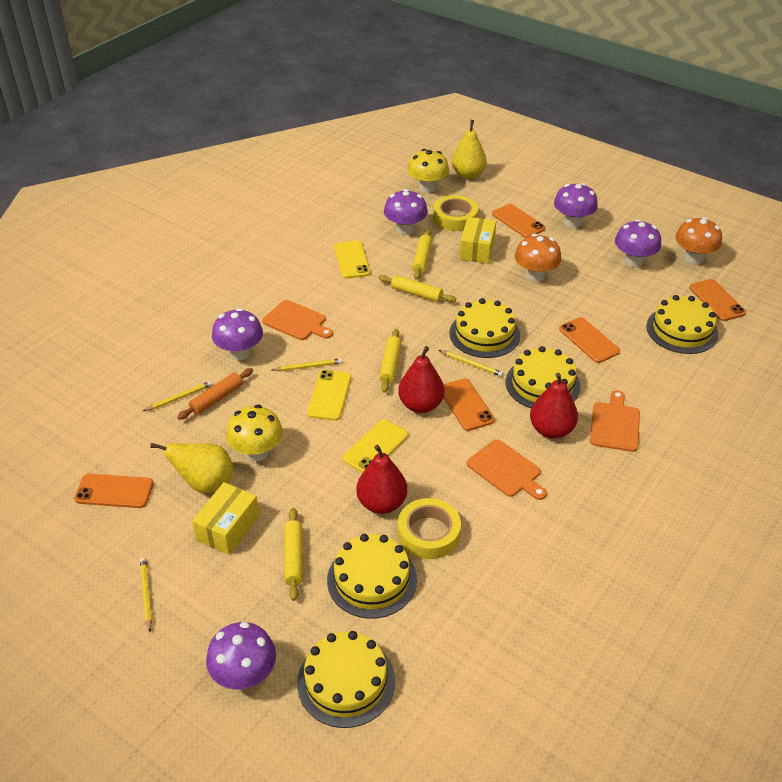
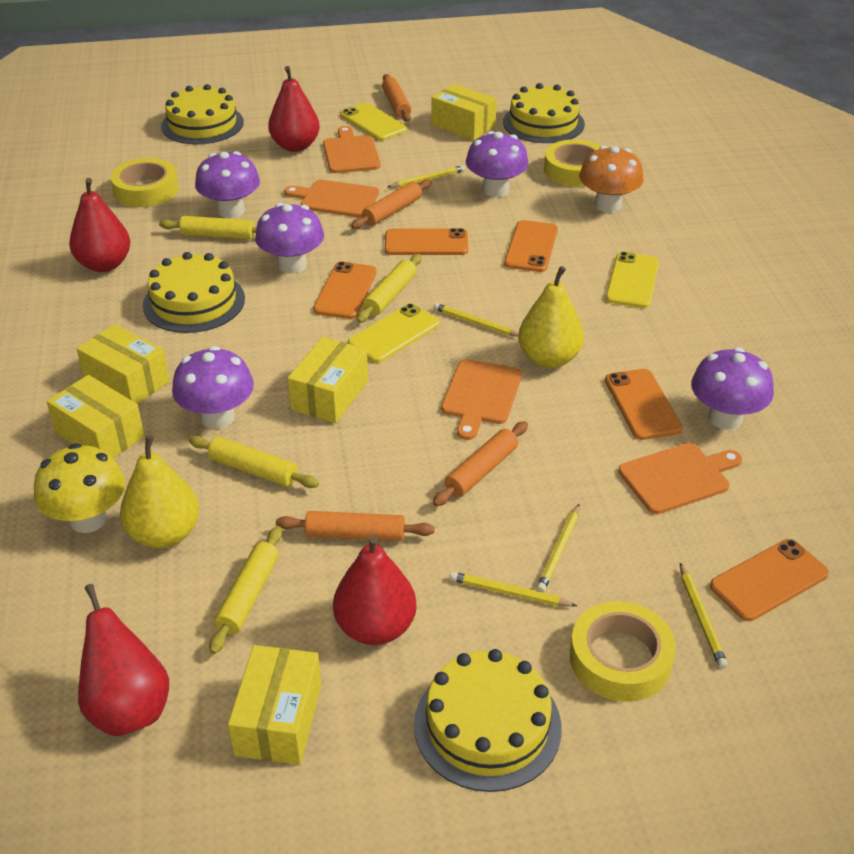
orange cutting board: 3 -> 4
orange mushroom: 2 -> 1
orange rolling pin: 1 -> 4
red pear: 3 -> 4
yellow box: 2 -> 5
yellow cake: 5 -> 4
yellow mushroom: 2 -> 1
yellow pencil: 4 -> 5
yellow tape: 2 -> 3

